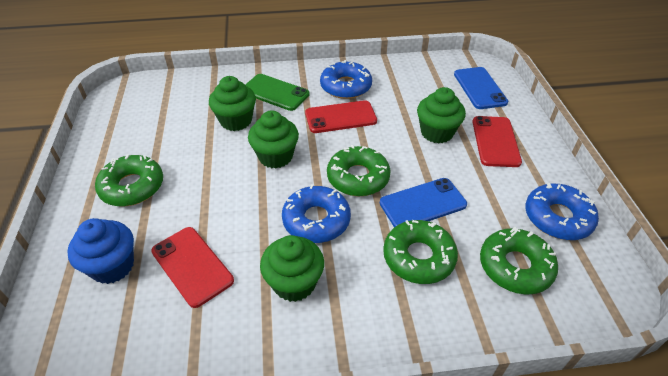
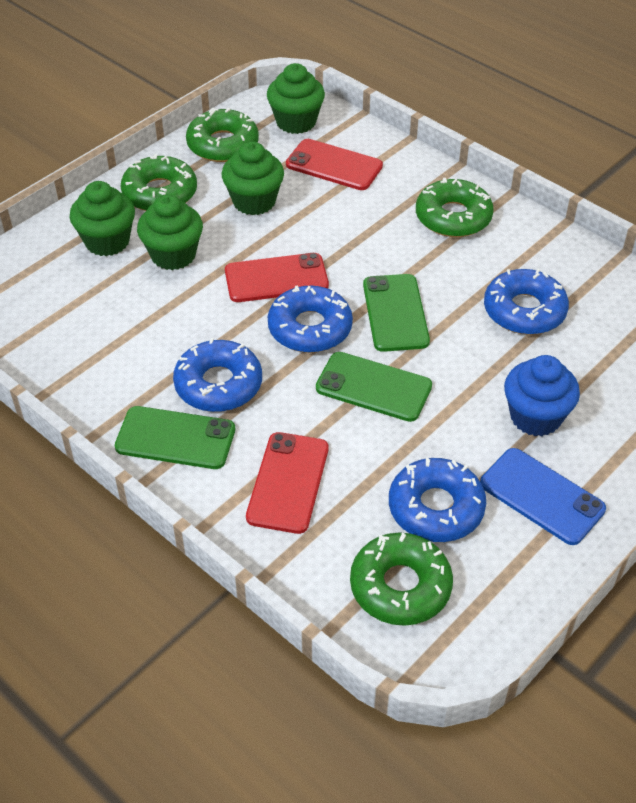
blue donut: 3 -> 4
blue phone: 2 -> 1
green phone: 1 -> 3

